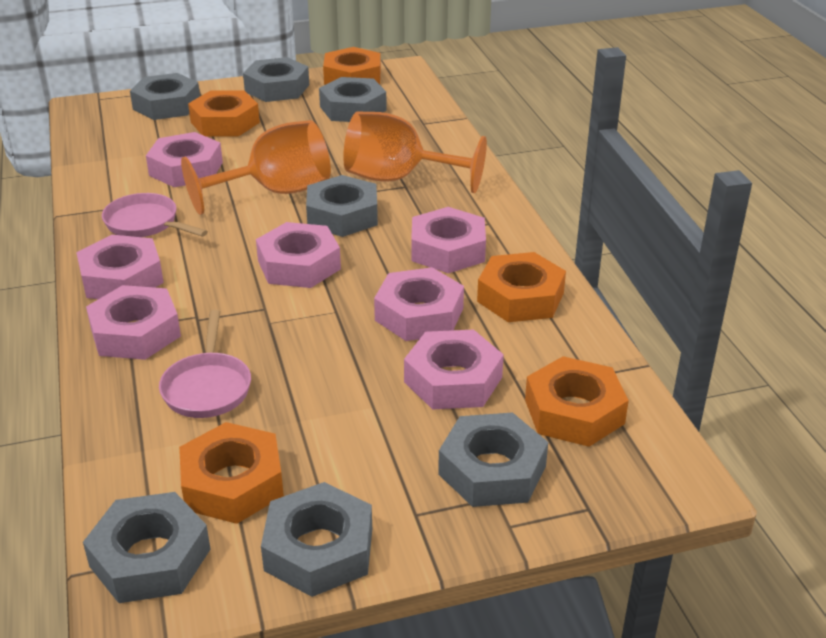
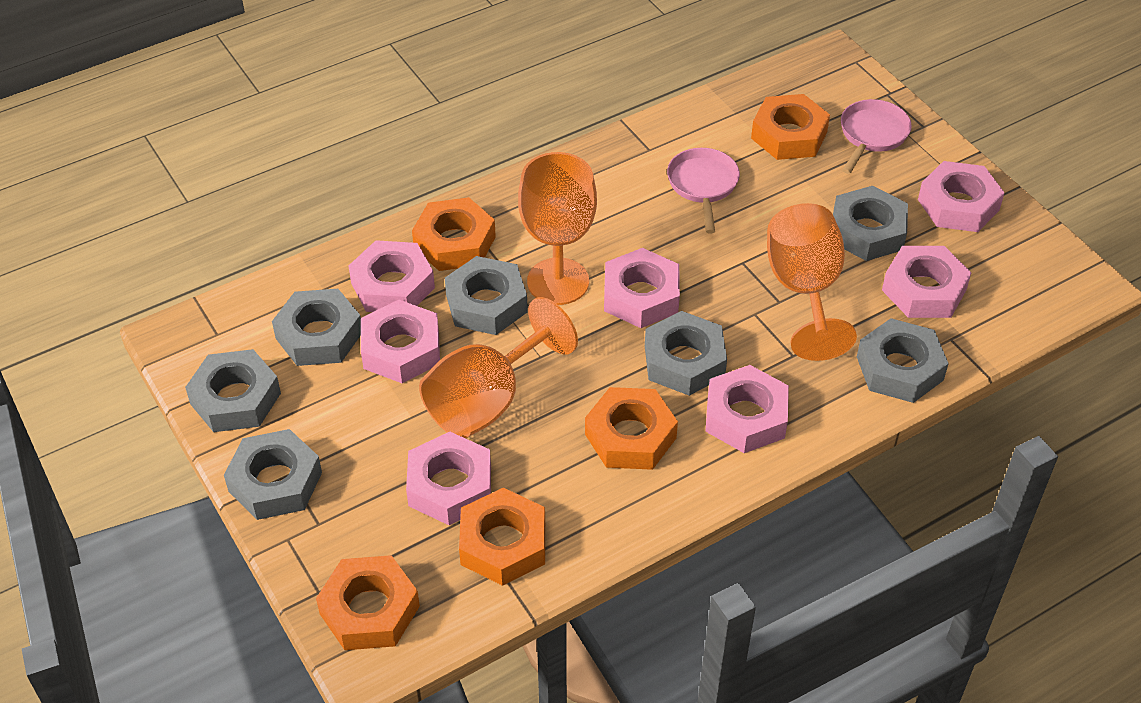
orange goblet: 2 -> 3

